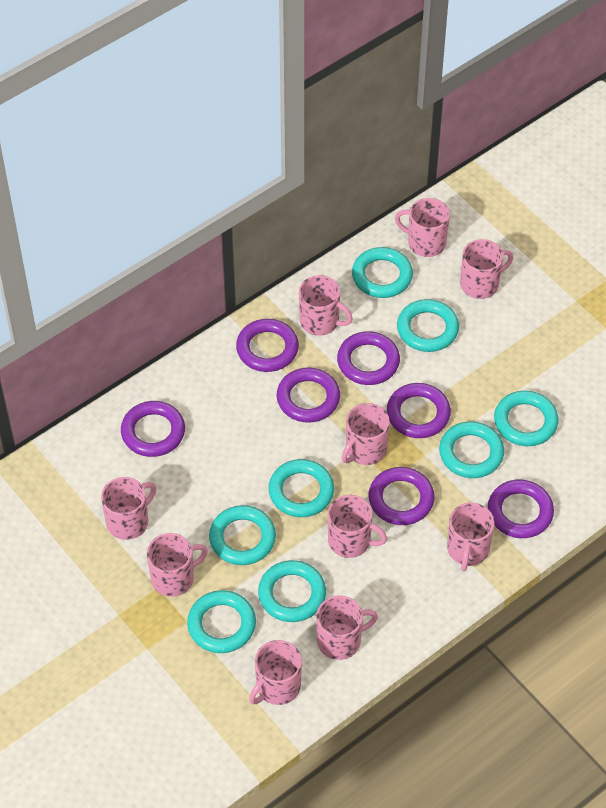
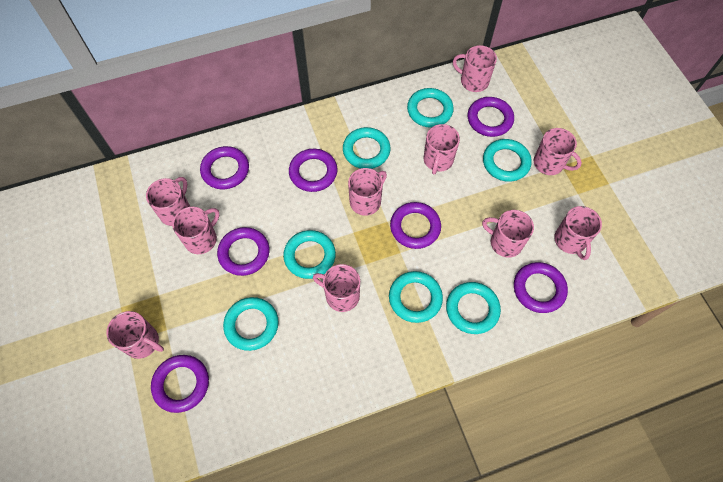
turquoise ring: 8 -> 7

